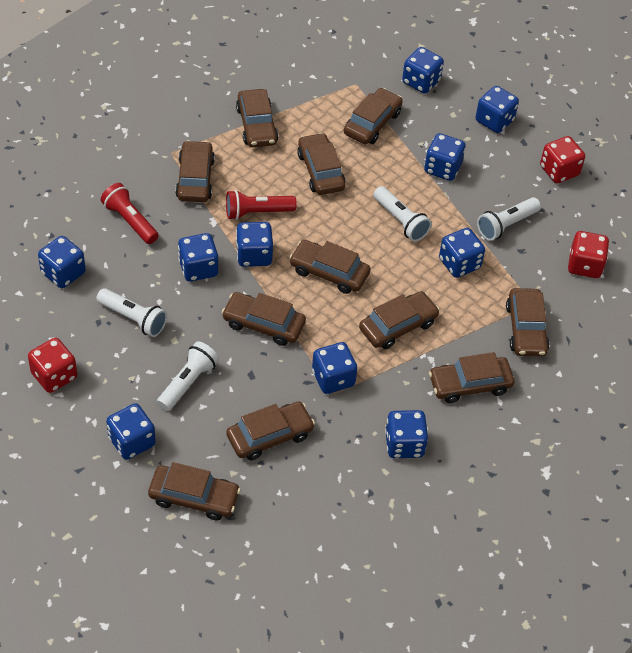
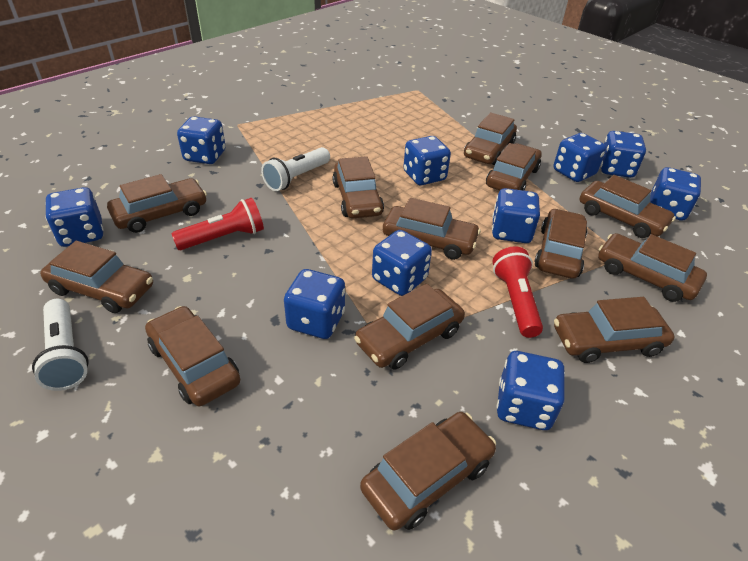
brown car: 11 -> 13
red dice: 3 -> 0
white flashlight: 4 -> 2

